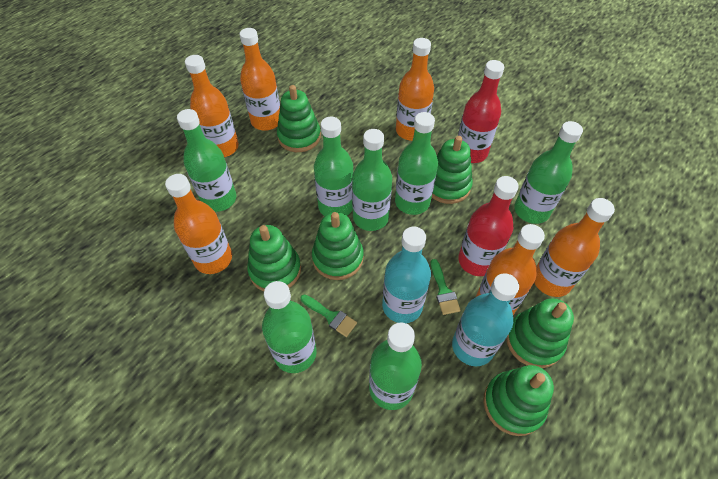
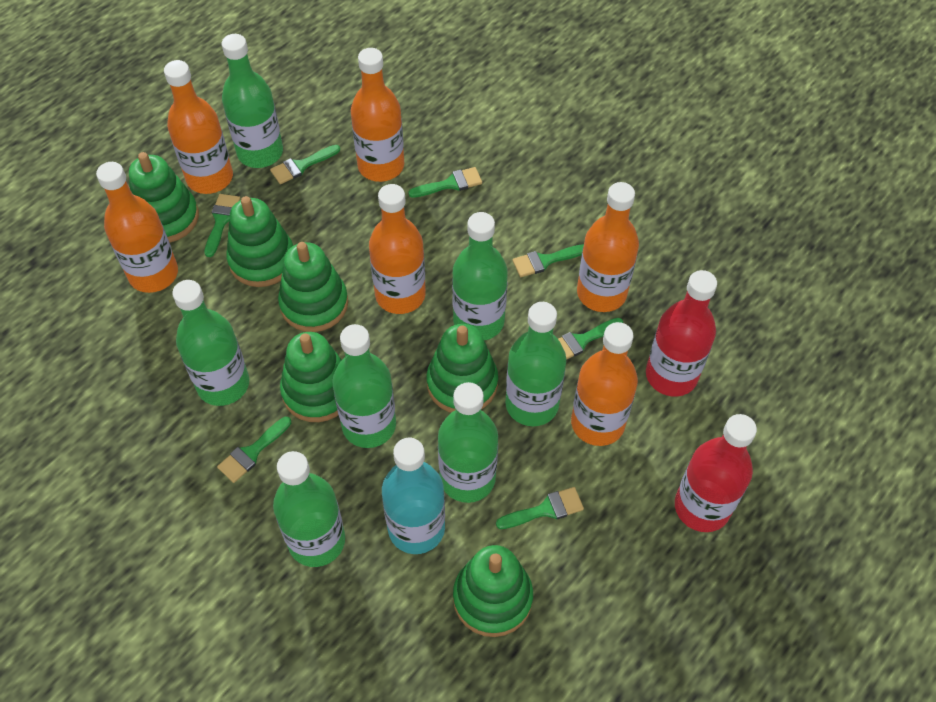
green brush: 2 -> 7
turquoise bottle: 2 -> 1

